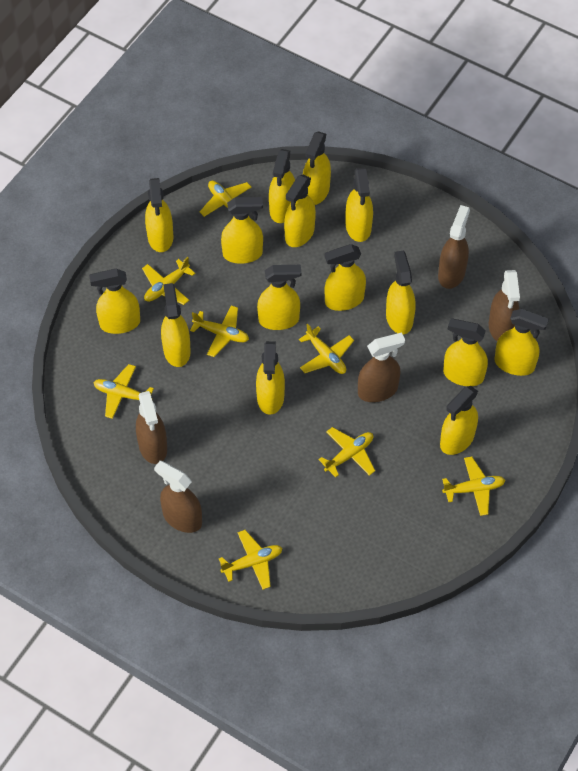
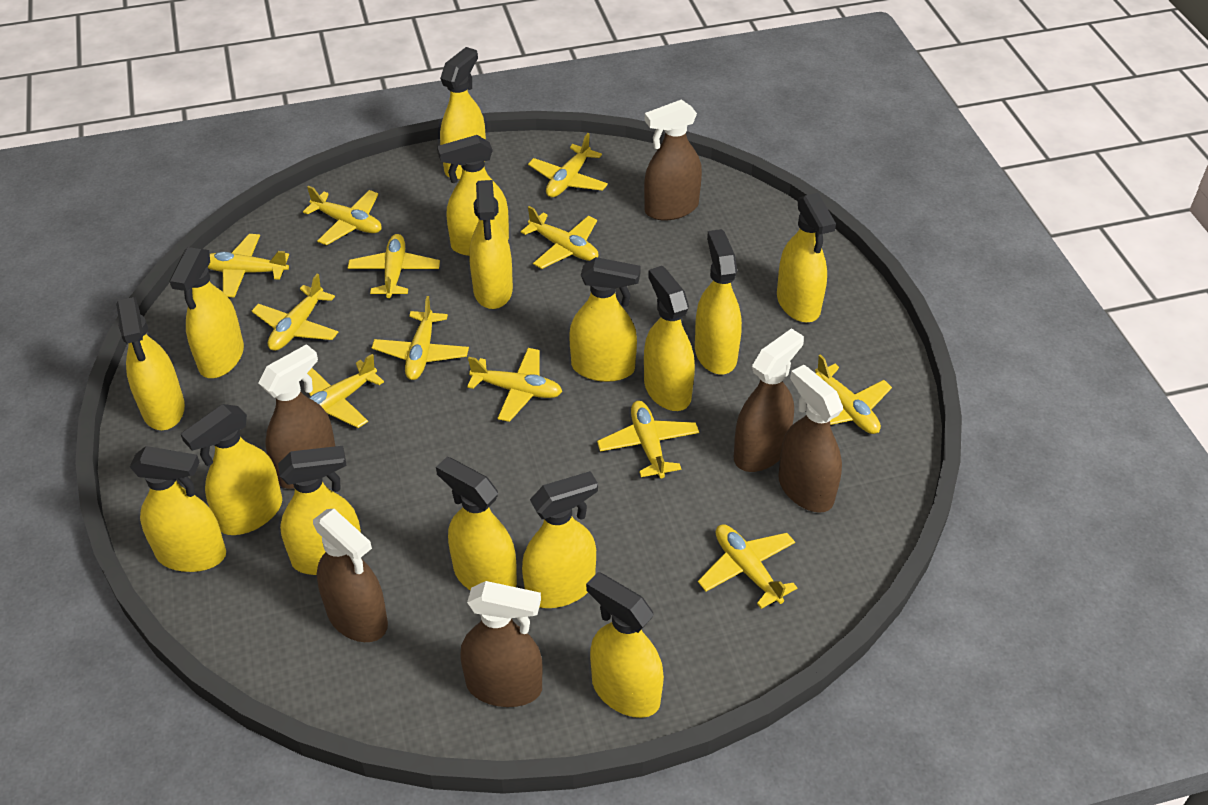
brown spray bottle: 5 -> 6
yellow plane: 8 -> 12

